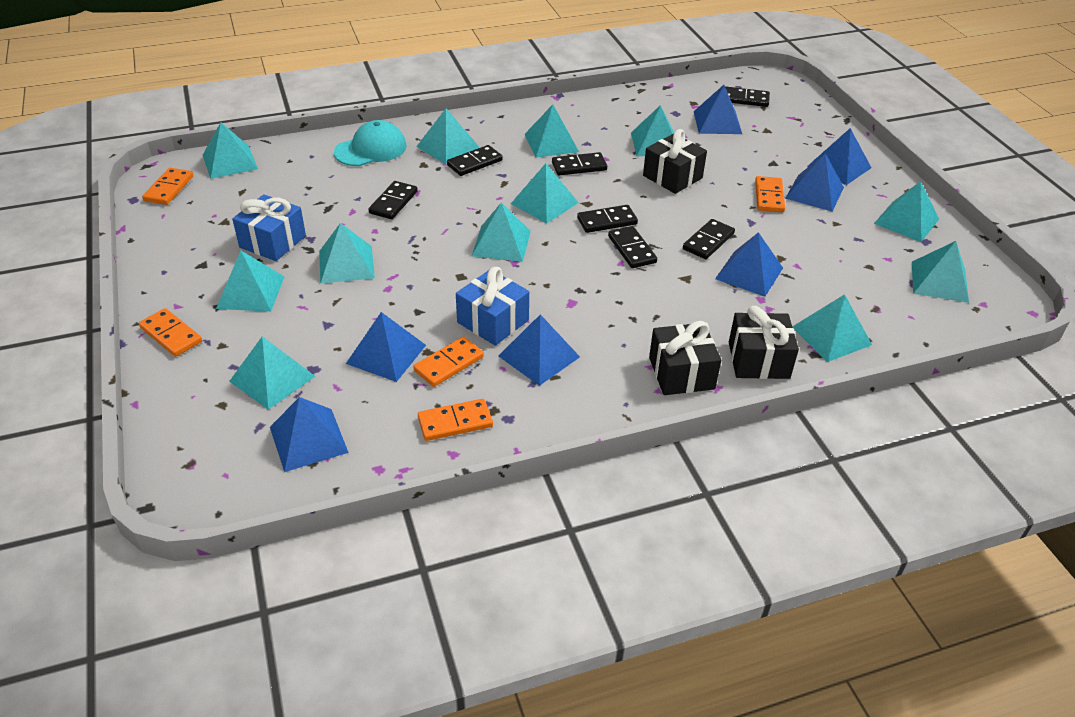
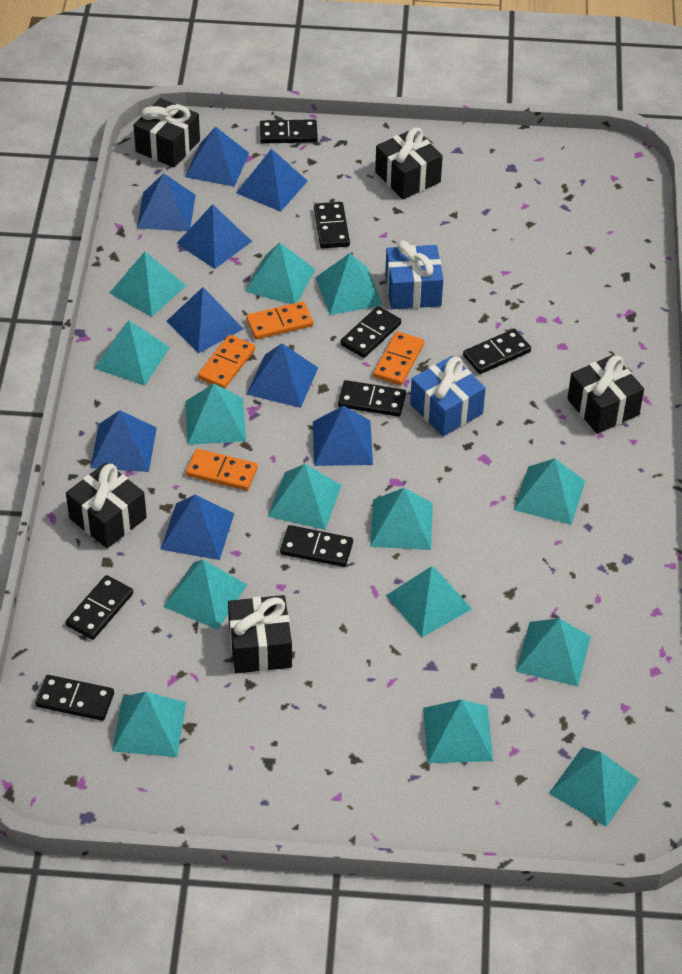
black domino: 7 -> 8
black gift: 3 -> 5
blue pyramid: 7 -> 9
orange domino: 5 -> 4
turquoise cap: 1 -> 0
turquoise pyramid: 12 -> 14

